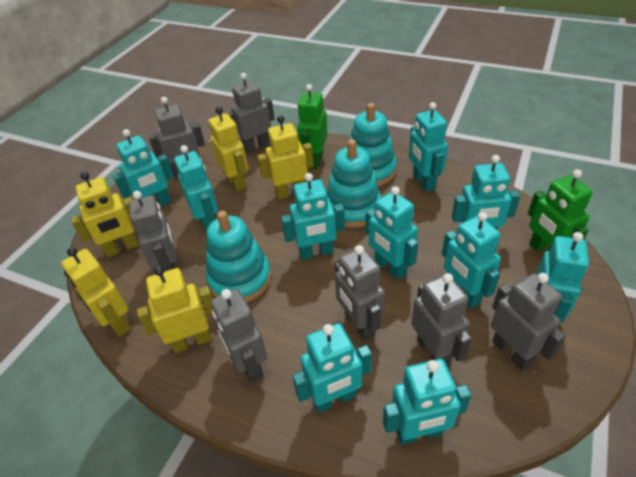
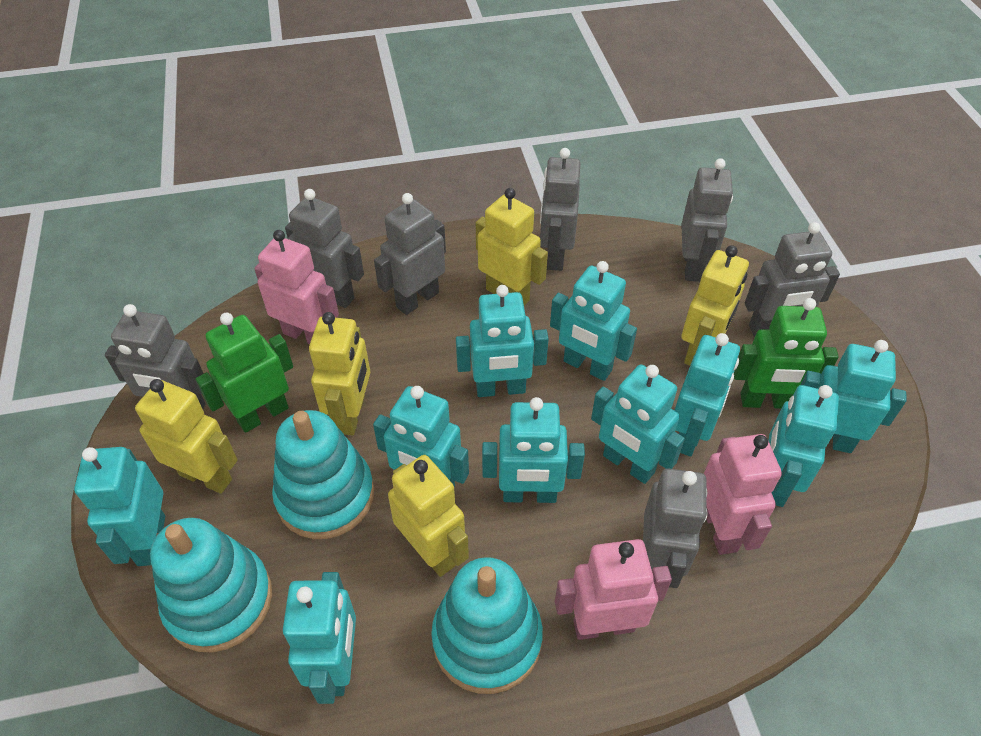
pink robot: 0 -> 3

